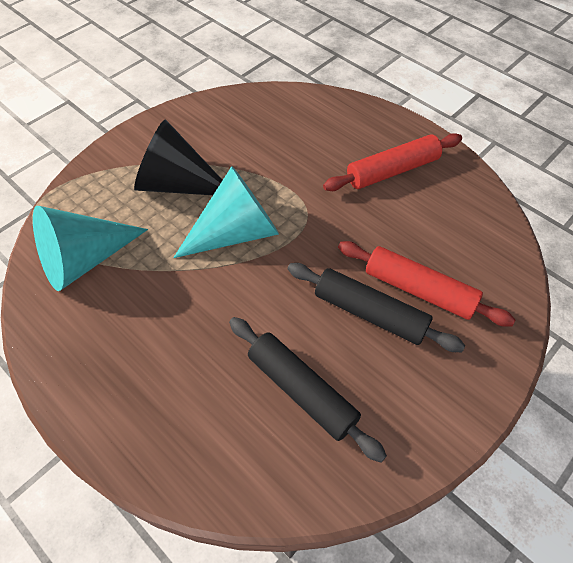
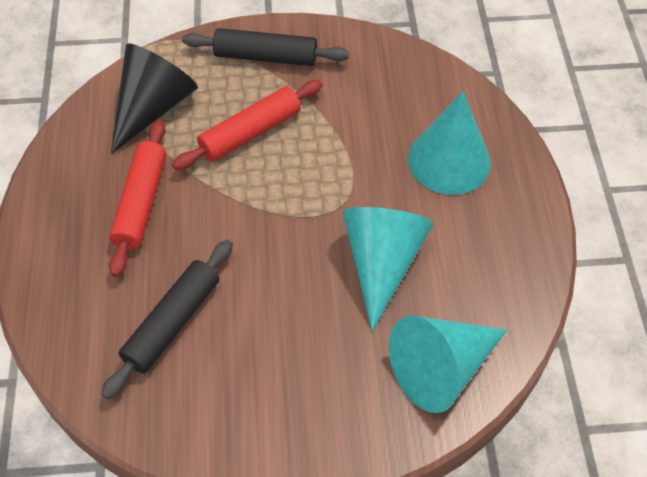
turquoise cone: 2 -> 3

